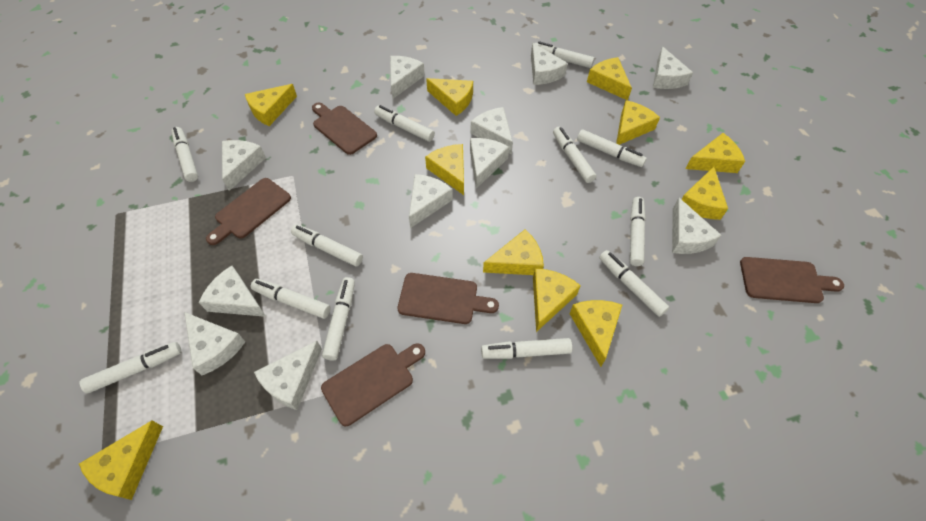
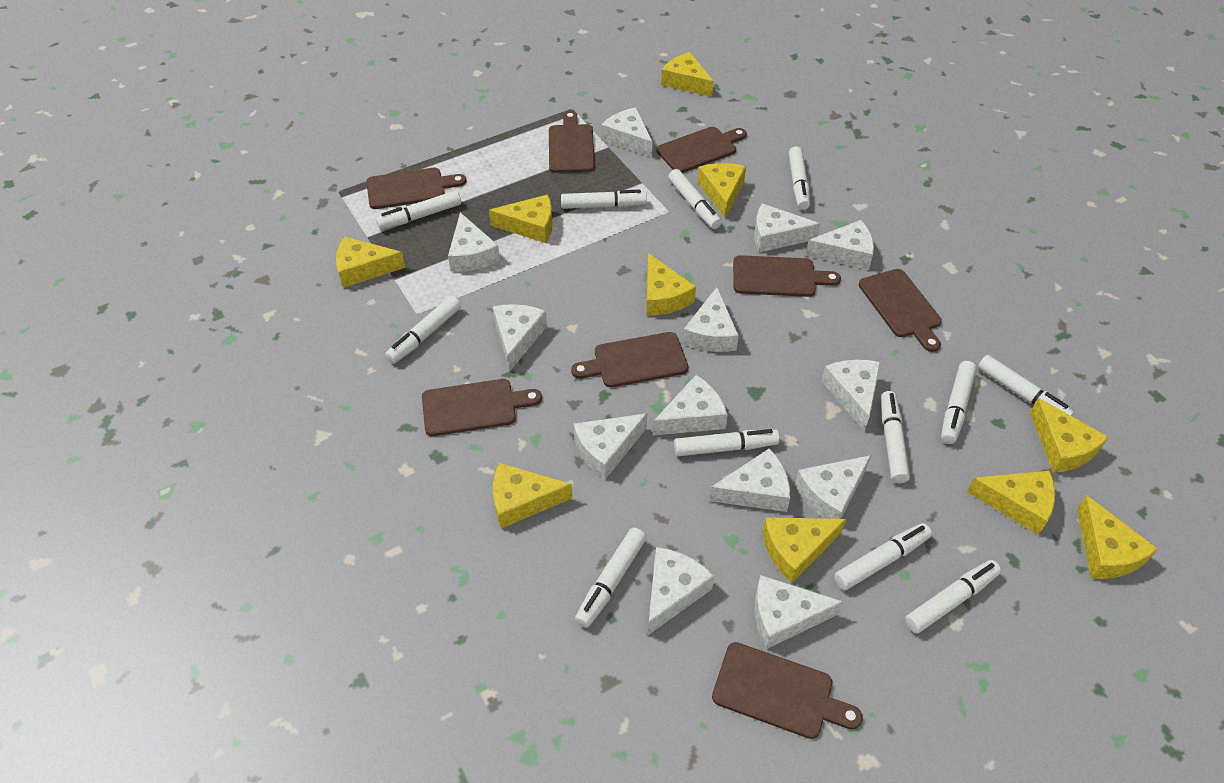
brown cutting board: 5 -> 8
white cheese: 11 -> 13
yellow cheese: 11 -> 10

